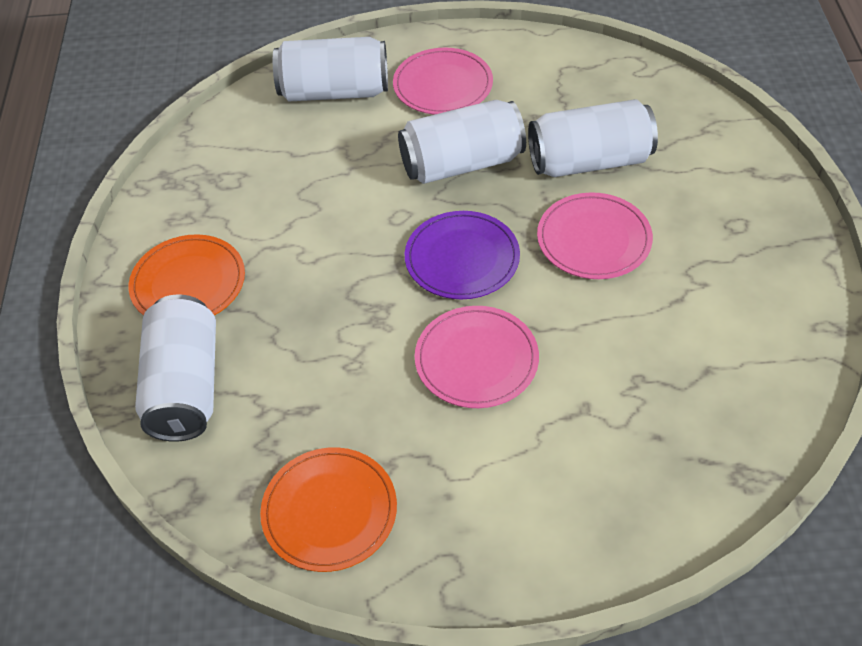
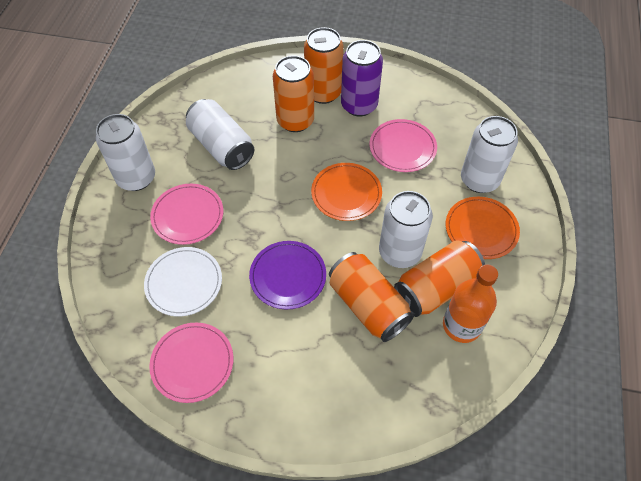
orange bottle: 0 -> 1
orange can: 0 -> 4
purple can: 0 -> 1
white plate: 0 -> 1

